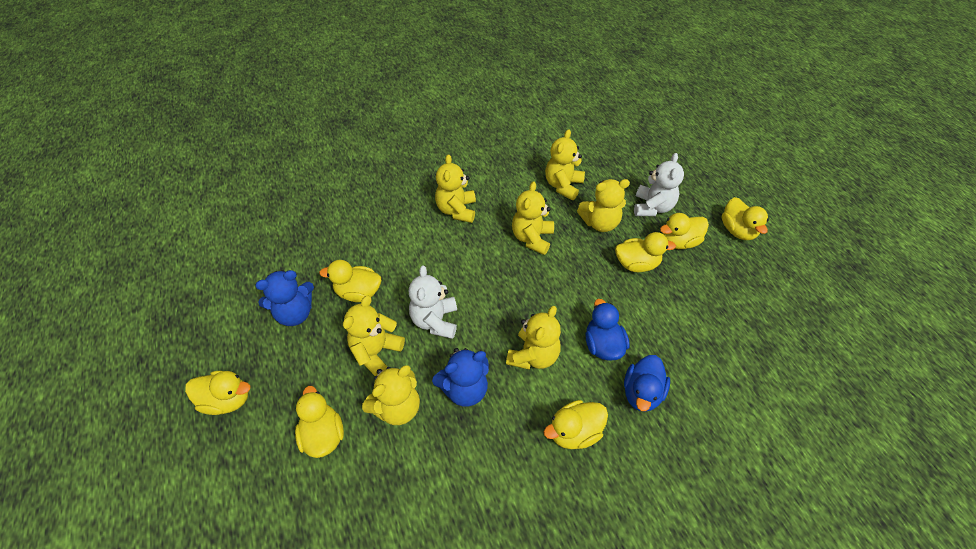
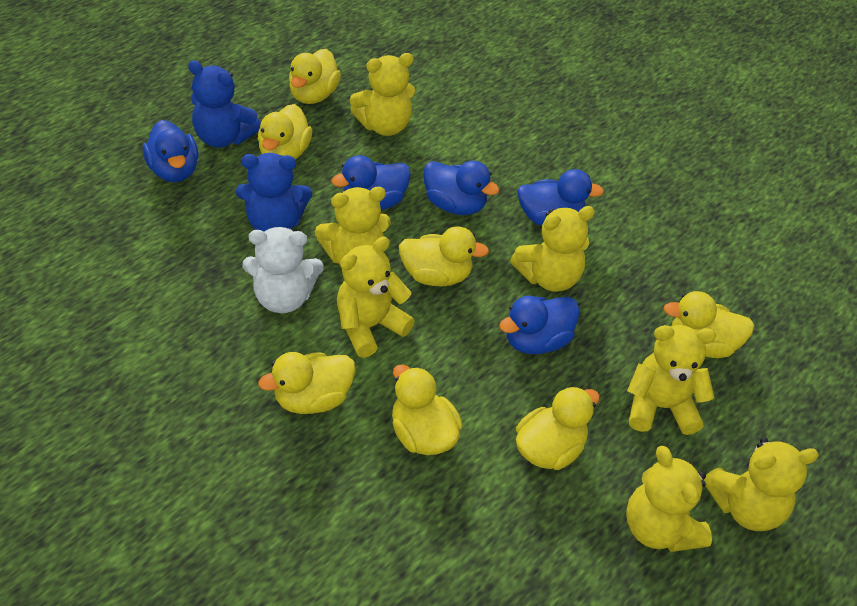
blue duck: 2 -> 5
white teddy bear: 2 -> 1

